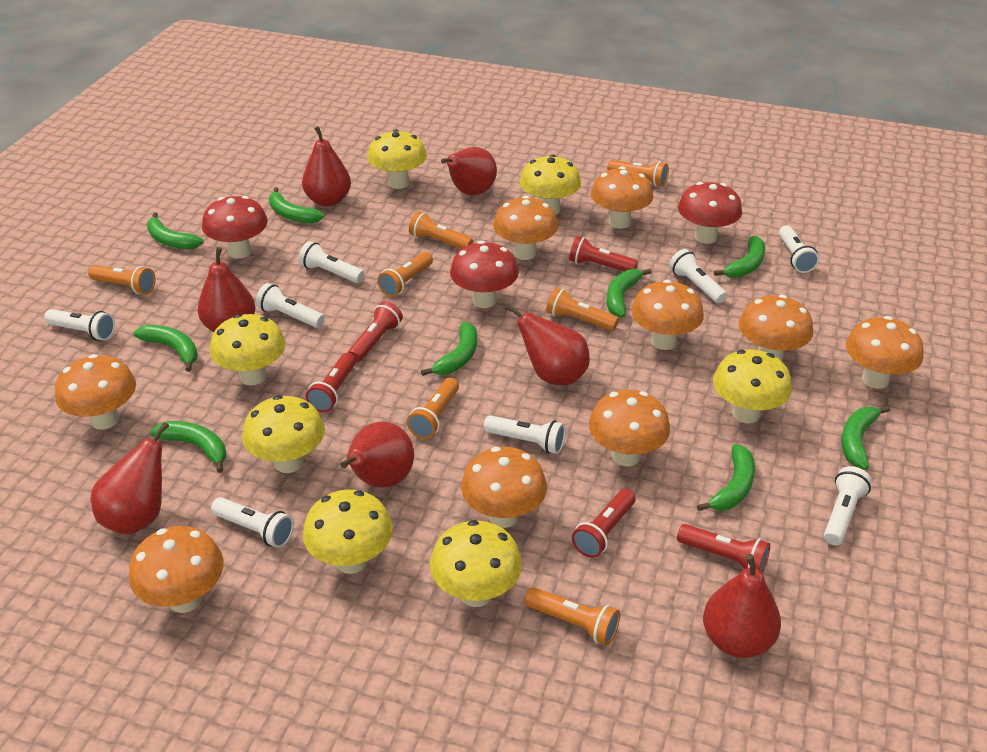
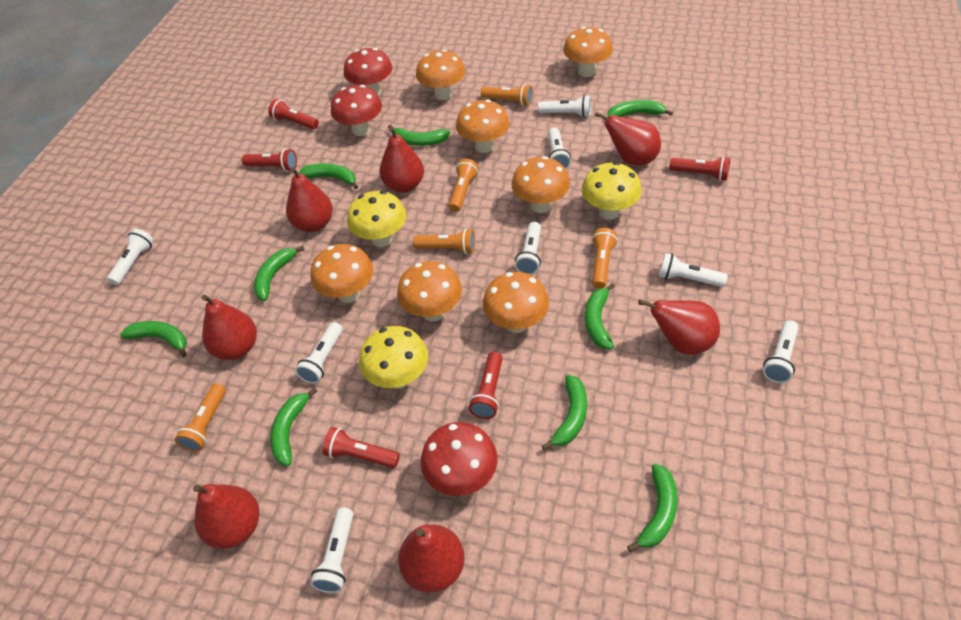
orange flashlight: 7 -> 5
orange mushroom: 9 -> 7
yellow mushroom: 7 -> 3

